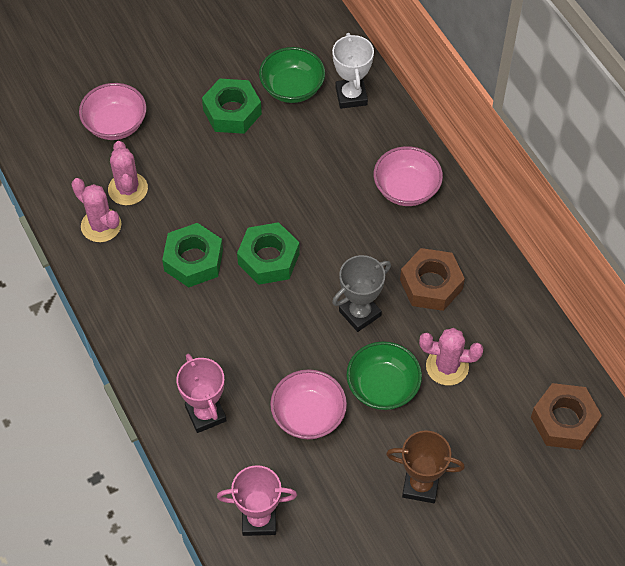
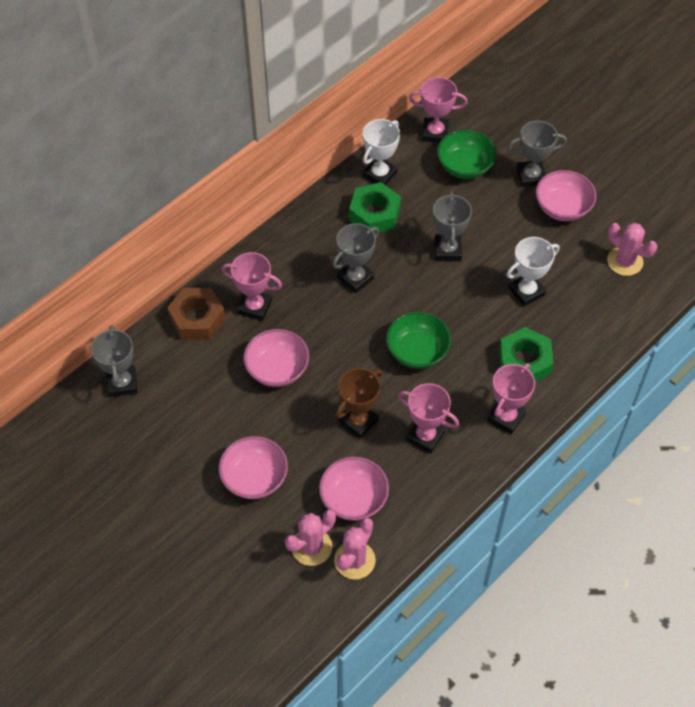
brown nut: 2 -> 1
green nut: 3 -> 2
grey trophy: 1 -> 4
pink bowl: 3 -> 4
pink trophy: 2 -> 4
white trophy: 1 -> 2

